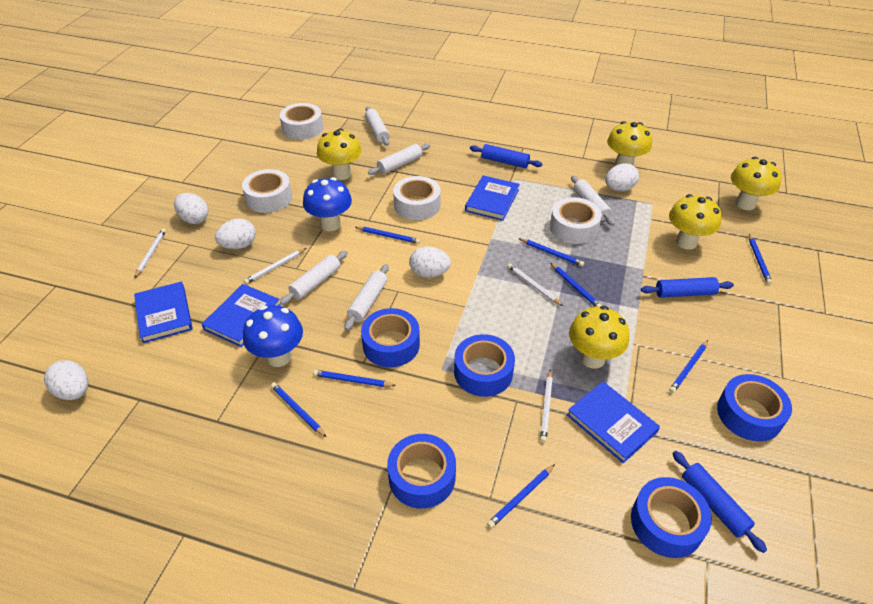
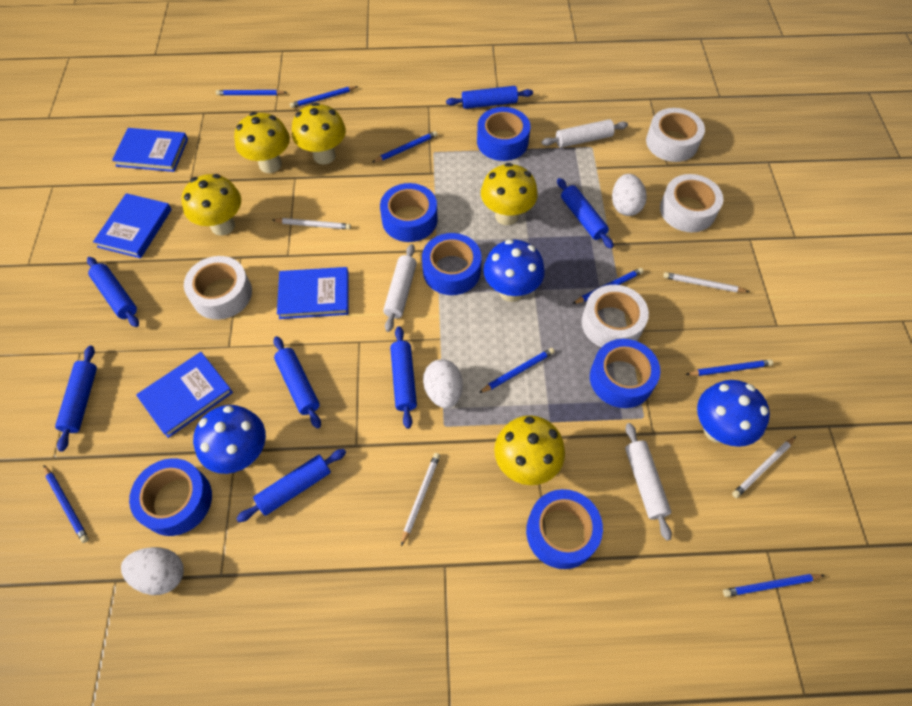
blue mushroom: 2 -> 3
blue rolling pin: 3 -> 7
blue tape: 5 -> 6
white egg: 5 -> 3
white rolling pin: 5 -> 3

